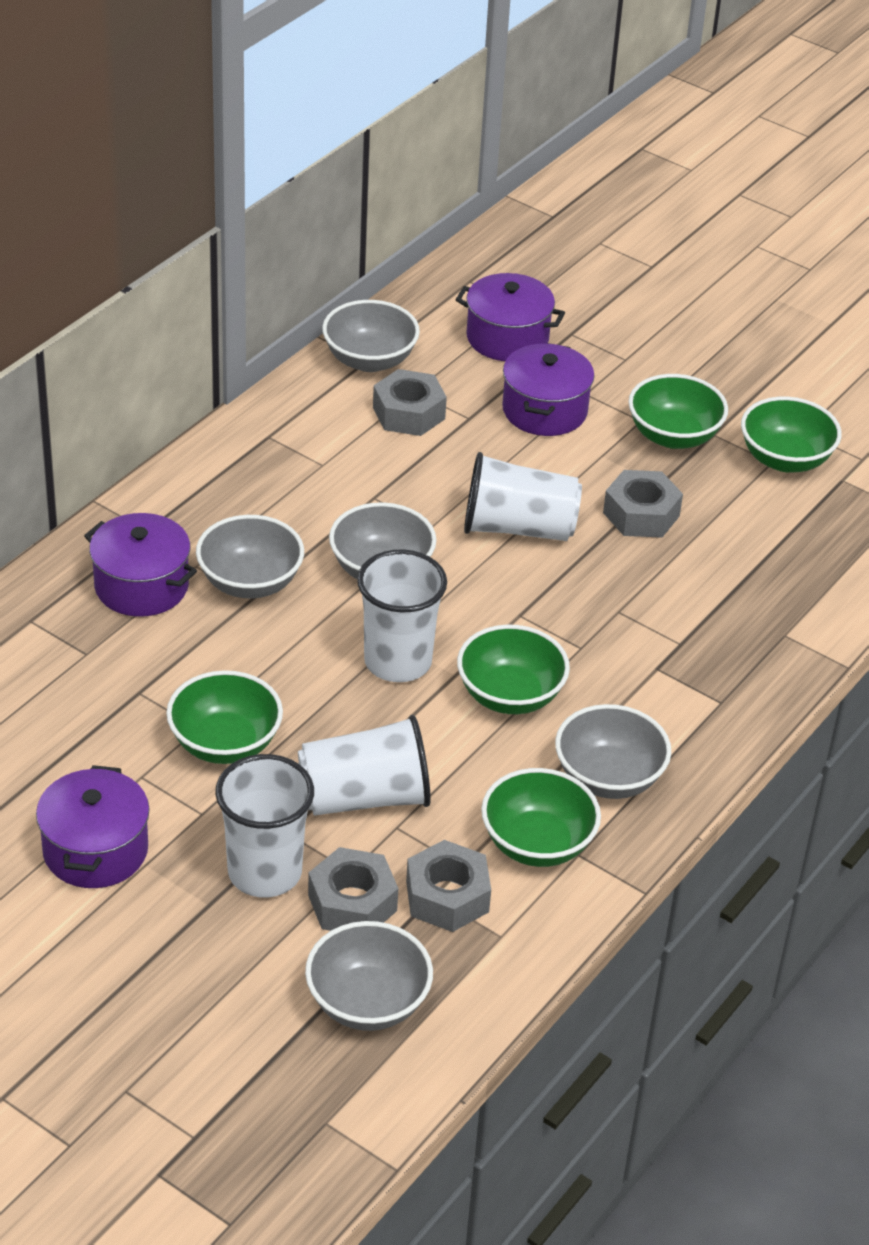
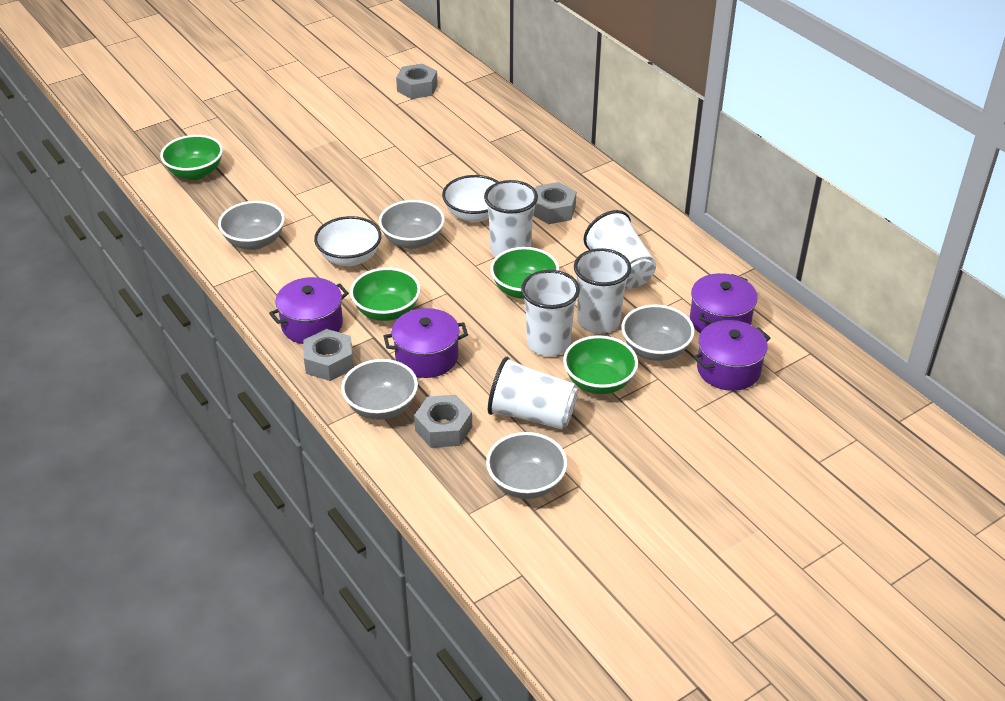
green bowl: 5 -> 4
white bowl: 0 -> 2
white cup: 4 -> 5

